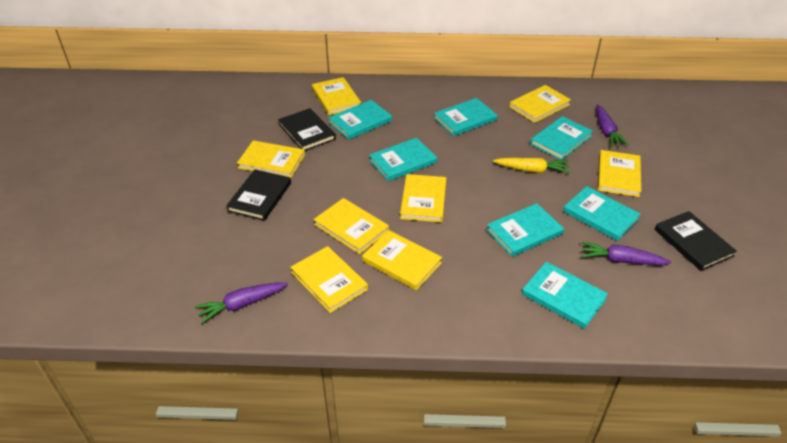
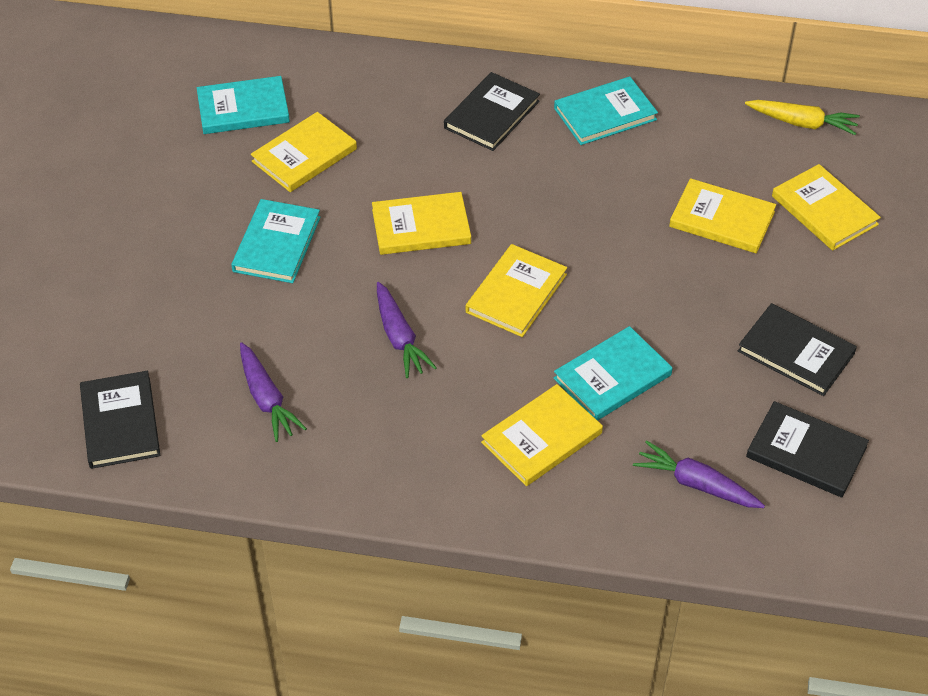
black book: 3 -> 4
turquoise book: 7 -> 4
yellow book: 8 -> 6

